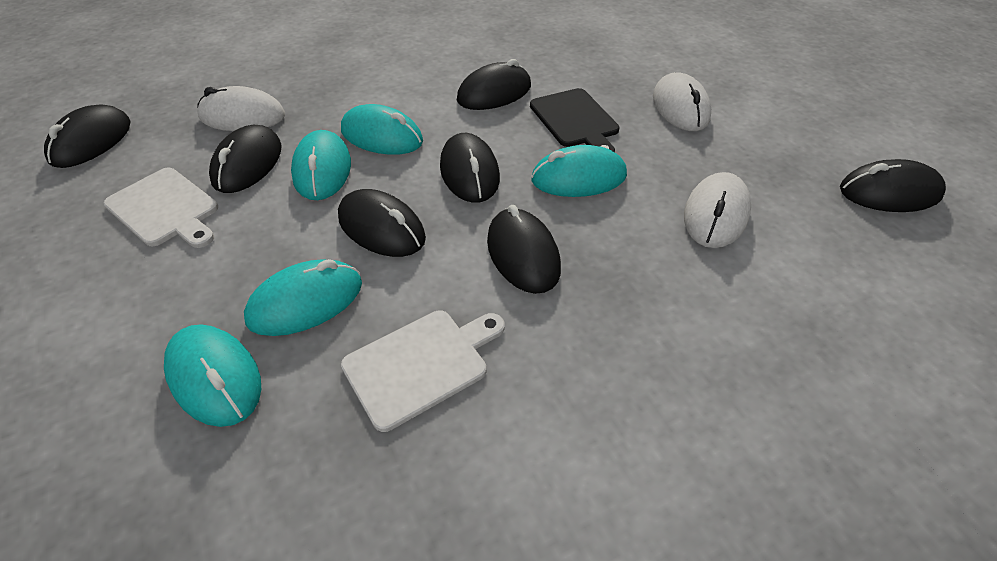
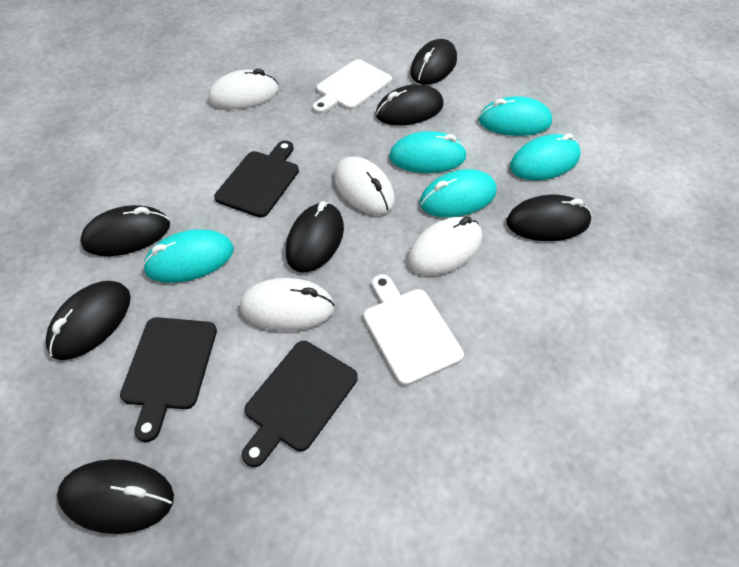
black cutting board: 1 -> 3
white mouse: 3 -> 4

